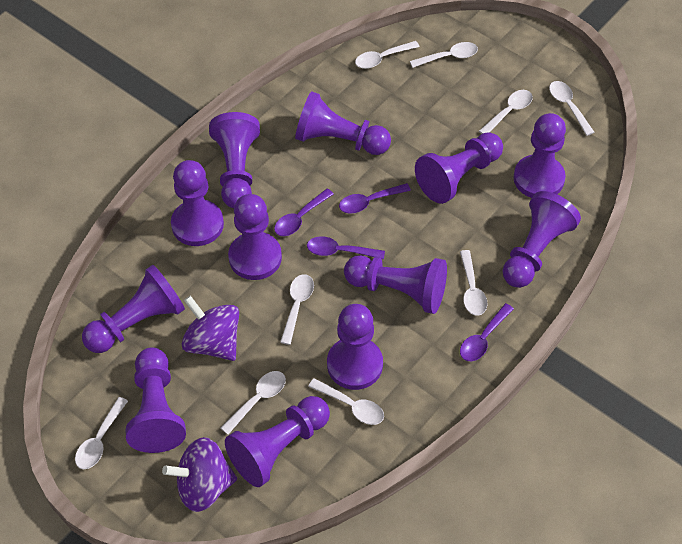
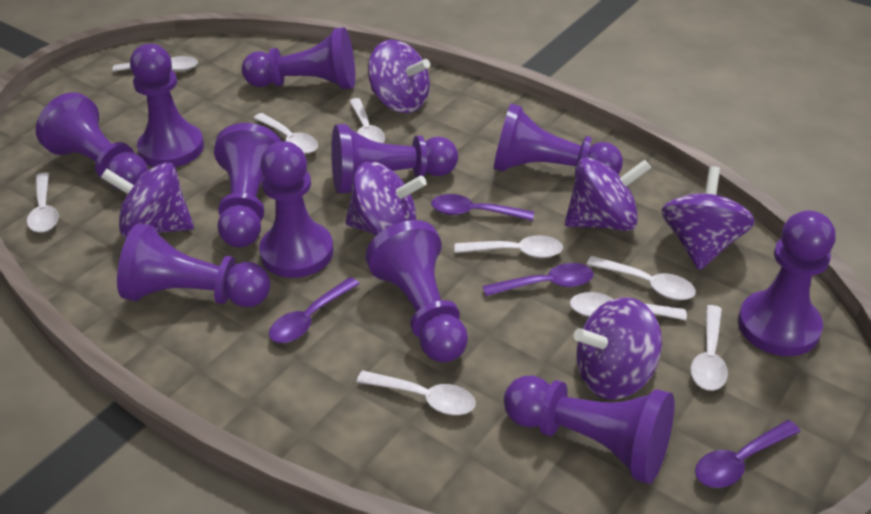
purple pawn: 12 -> 11
purple spinning top: 2 -> 6

